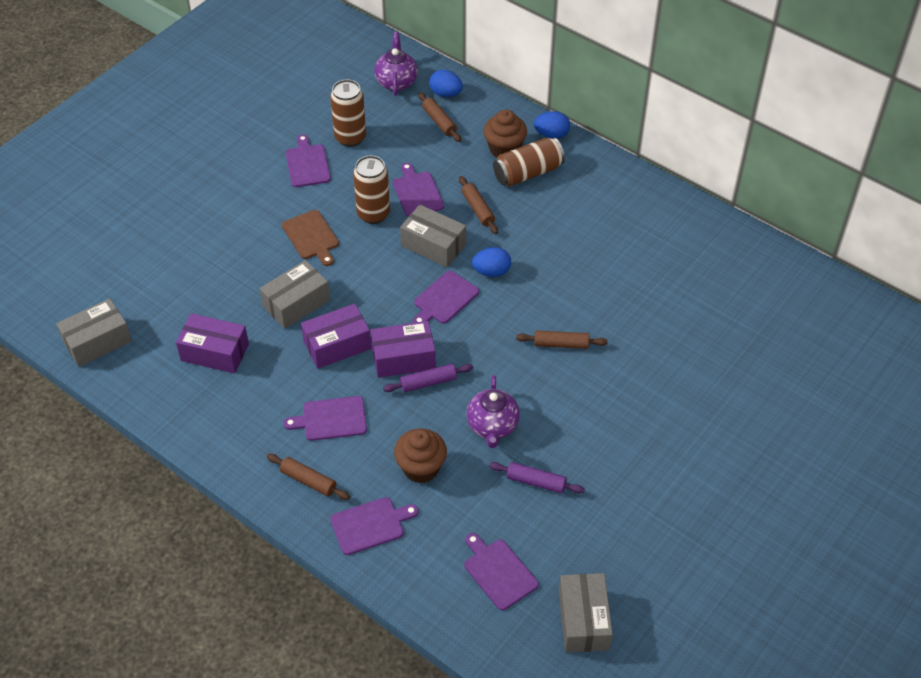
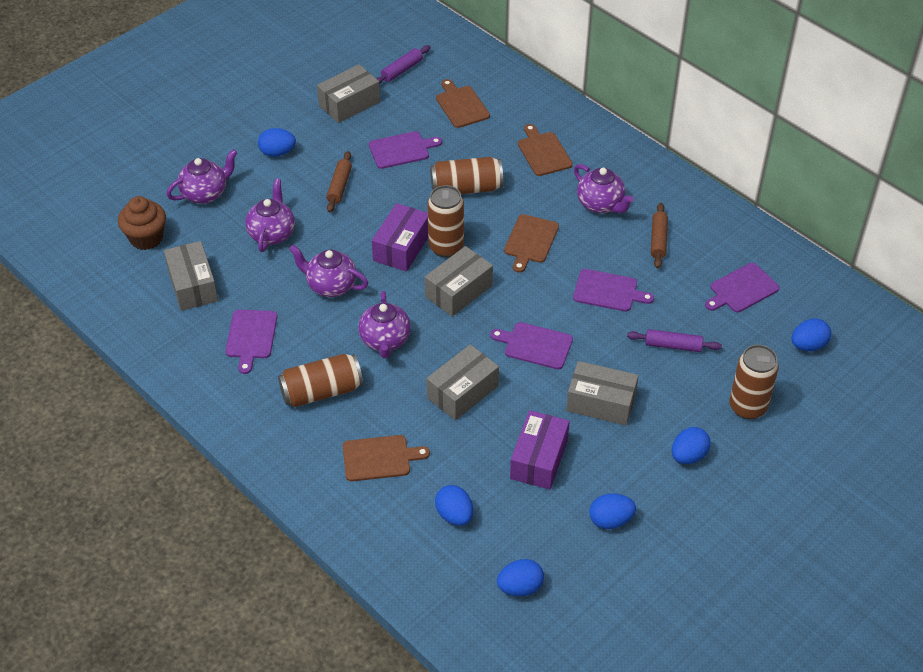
blue egg: 3 -> 6
brown can: 3 -> 4
brown cupcake: 2 -> 1
brown cutting board: 1 -> 4
brown rolling pin: 4 -> 2
grey box: 4 -> 5
purple box: 3 -> 2
purple cutting board: 6 -> 5
purple teapot: 2 -> 5

